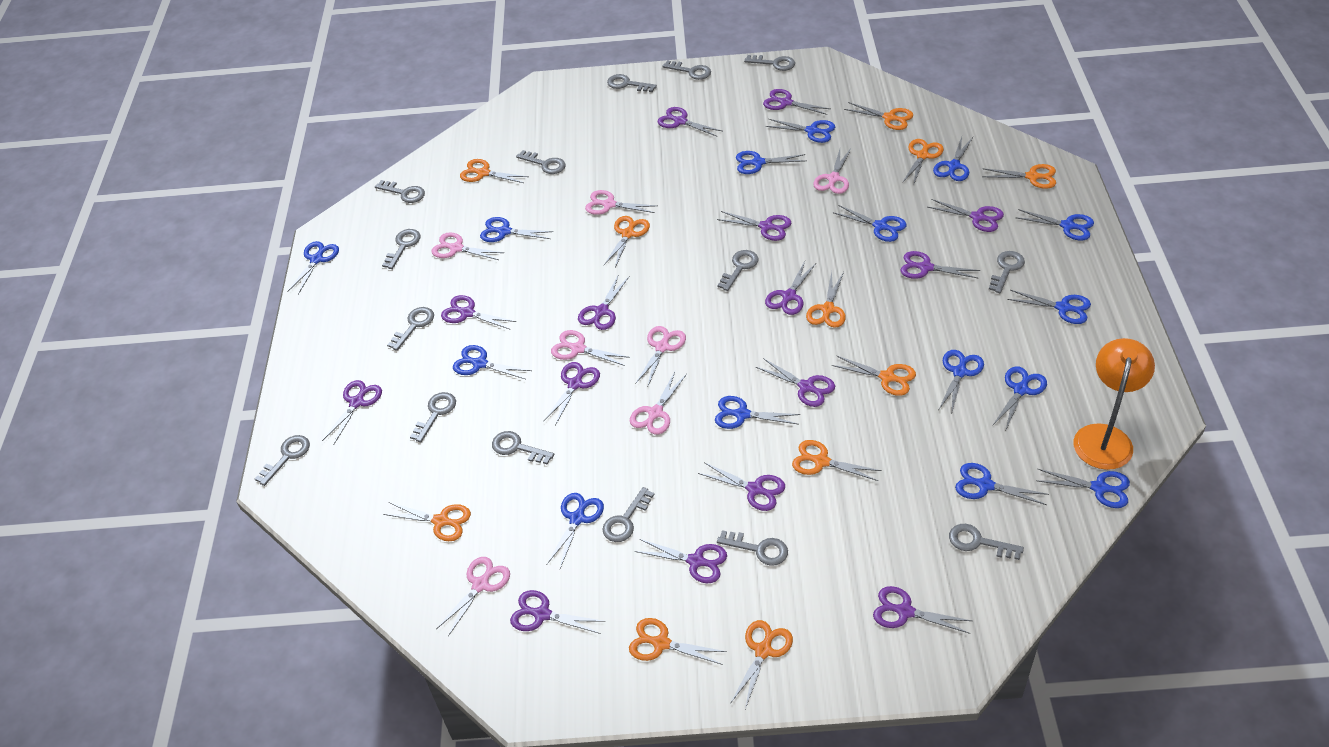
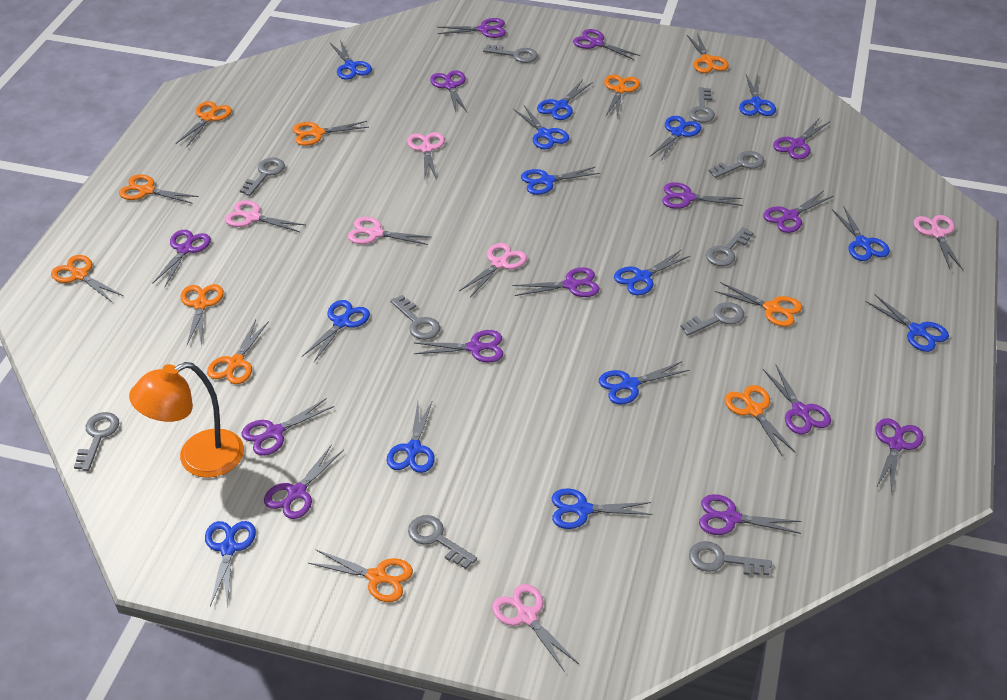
blue scissors: 15 -> 14
grey key: 15 -> 10
pink scissors: 7 -> 6
purple scissors: 15 -> 14

